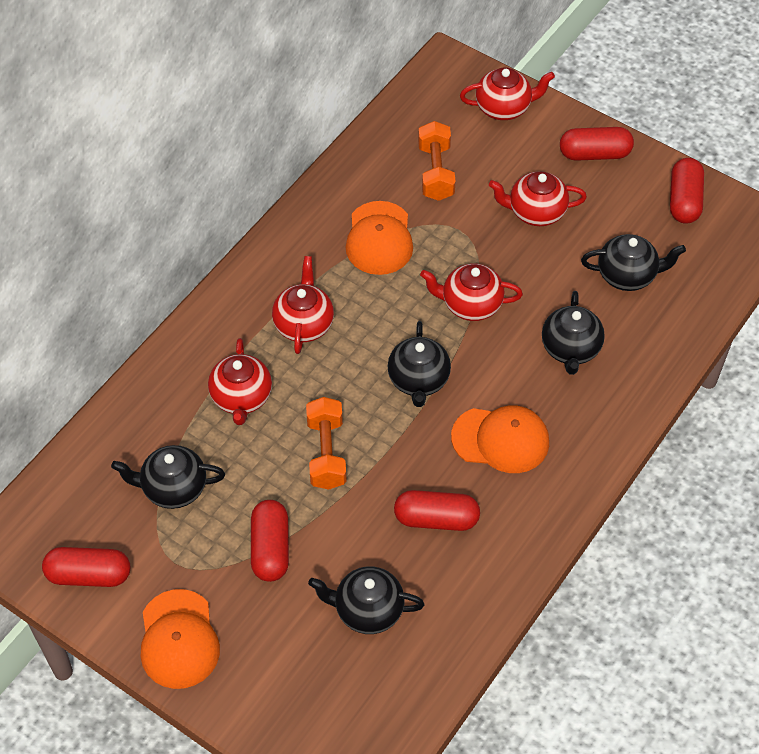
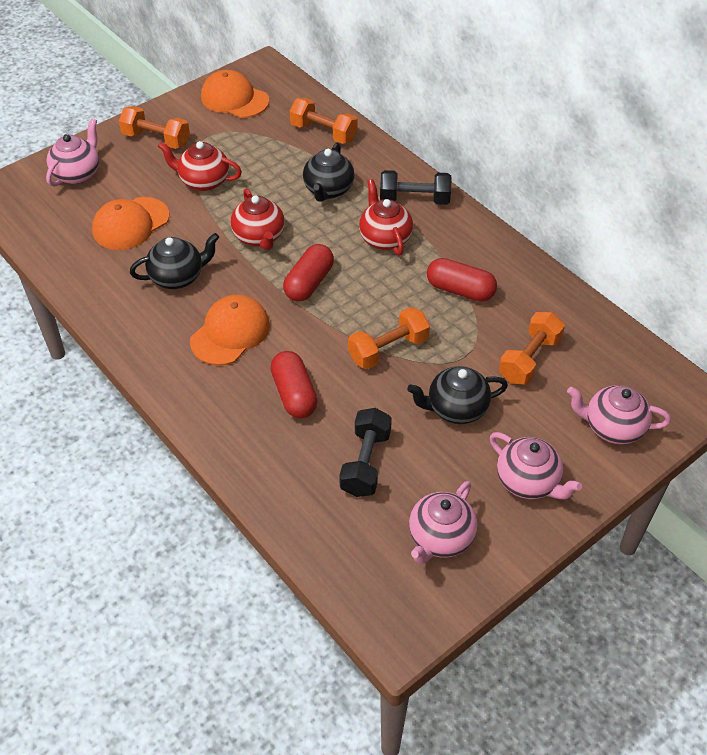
black dumbbell: 0 -> 2
black teapot: 5 -> 3
orange dumbbell: 2 -> 4
pink teapot: 0 -> 4
red capsule: 5 -> 3
red teapot: 5 -> 3

